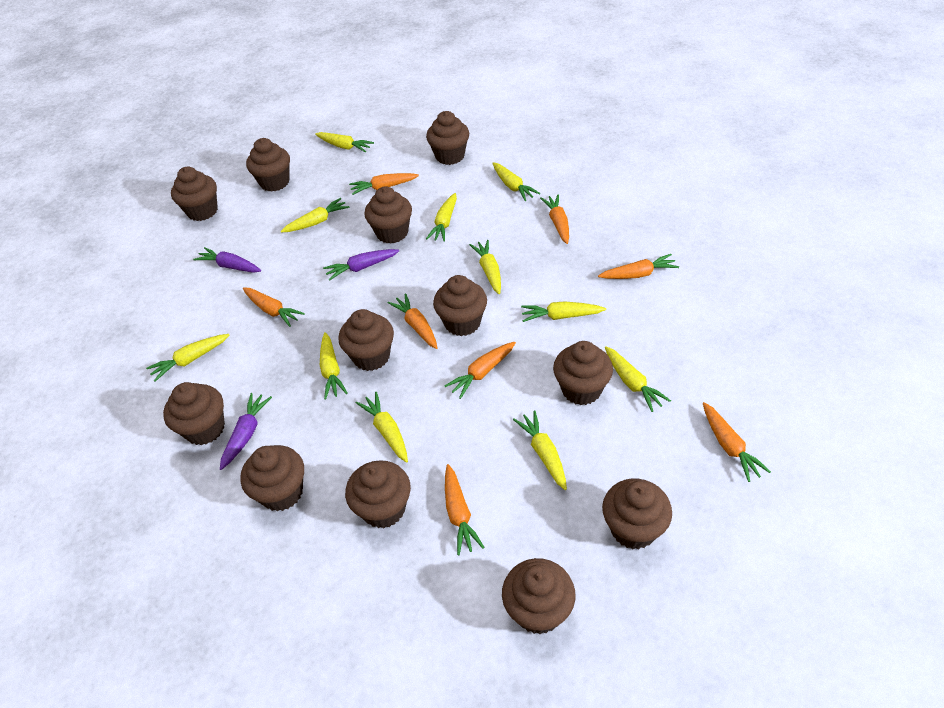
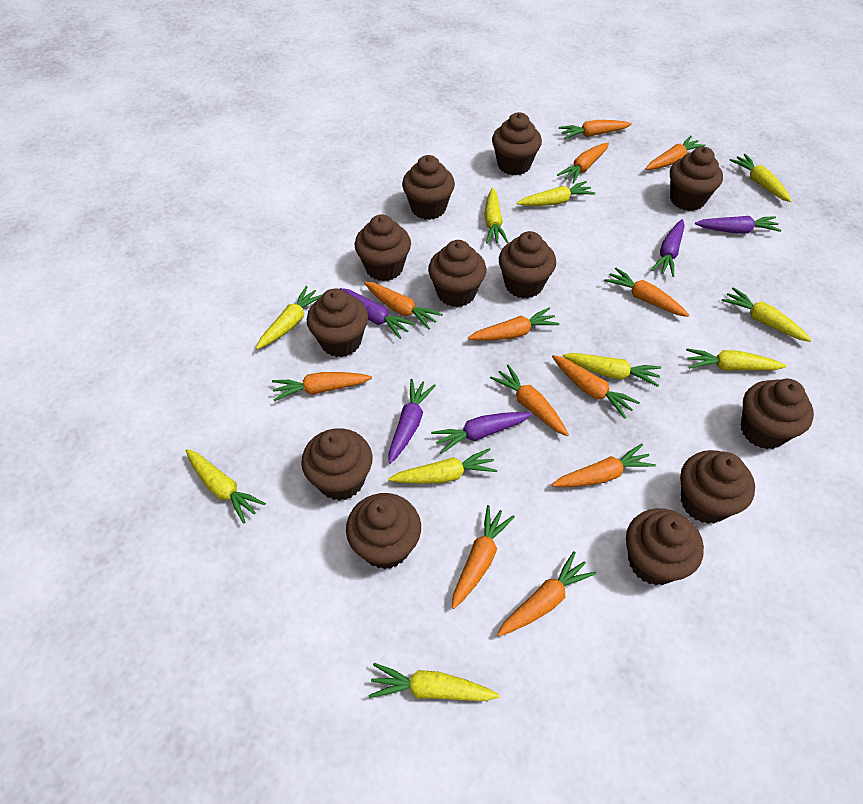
orange carrot: 8 -> 12
purple carrot: 3 -> 5
yellow carrot: 11 -> 10

